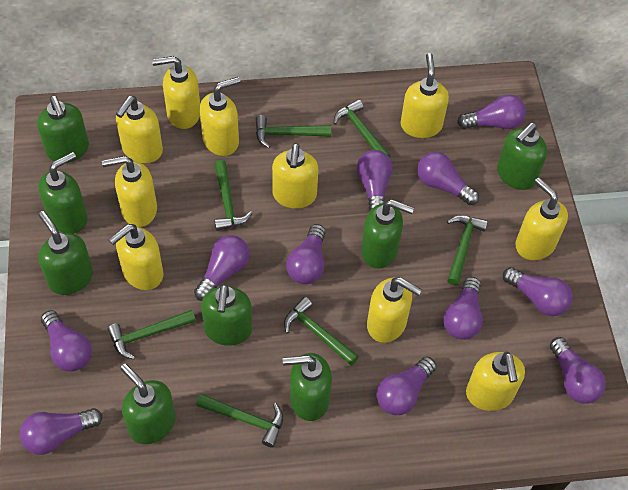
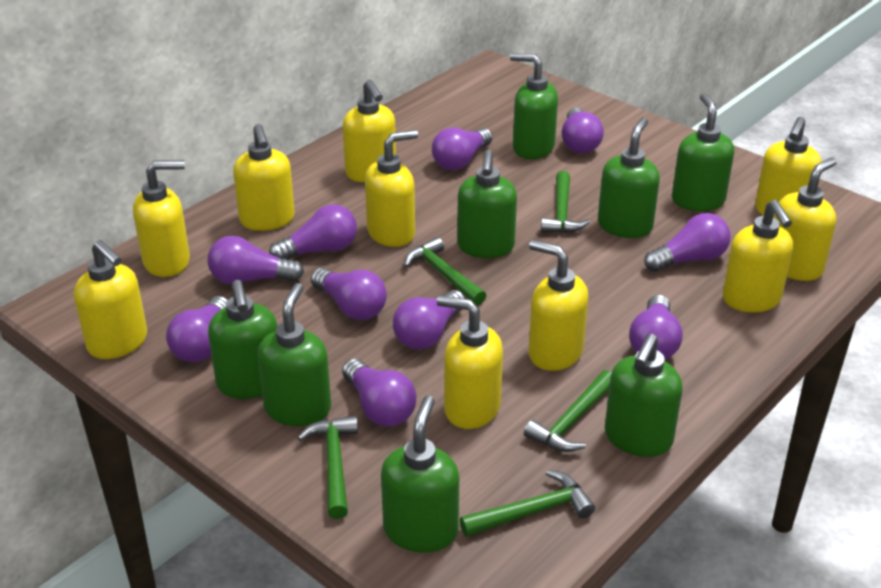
green hammer: 7 -> 5
purple light bulb: 11 -> 10

